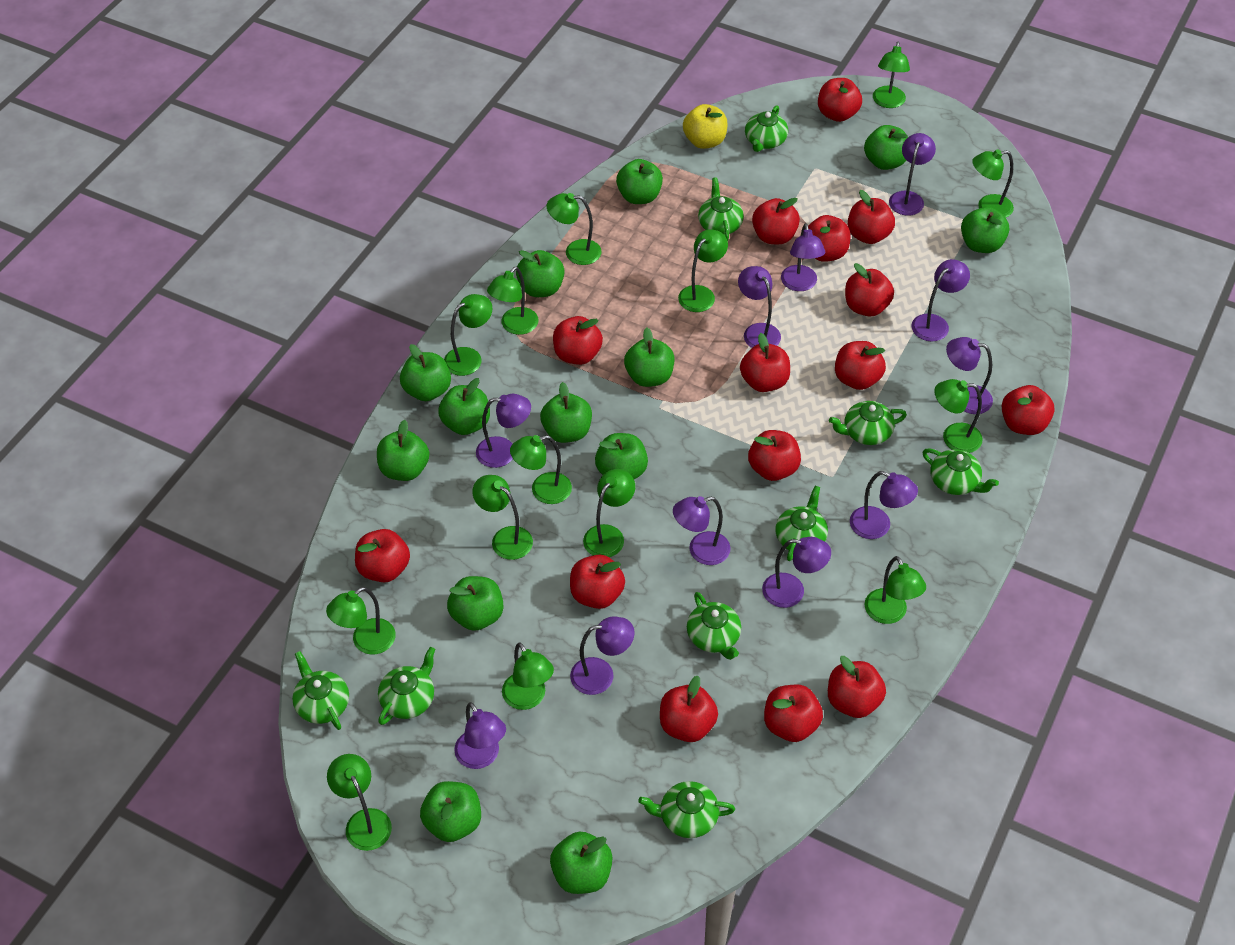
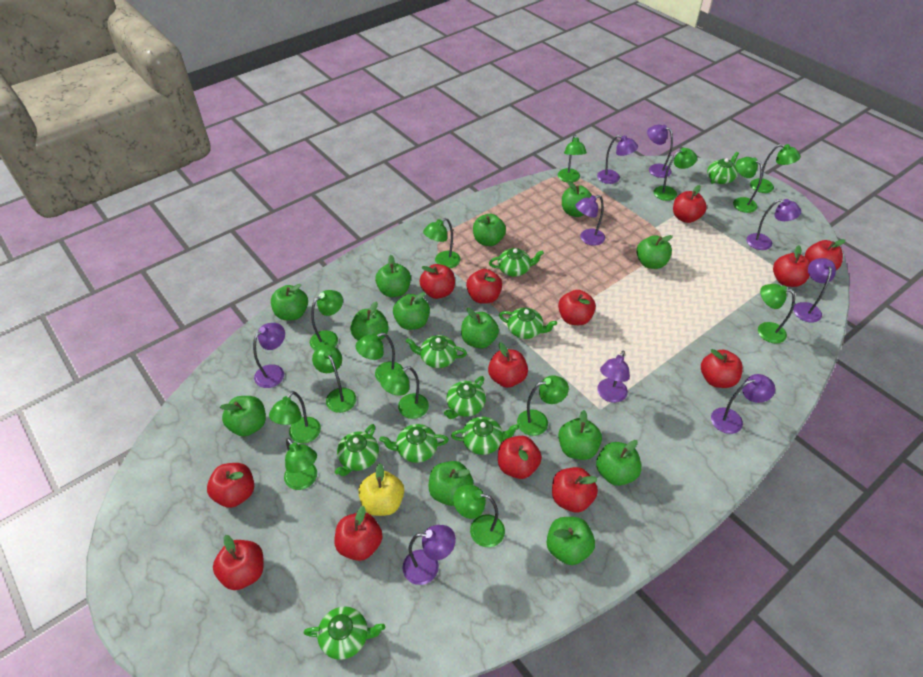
purple lamp: 11 -> 9
red apple: 15 -> 13

